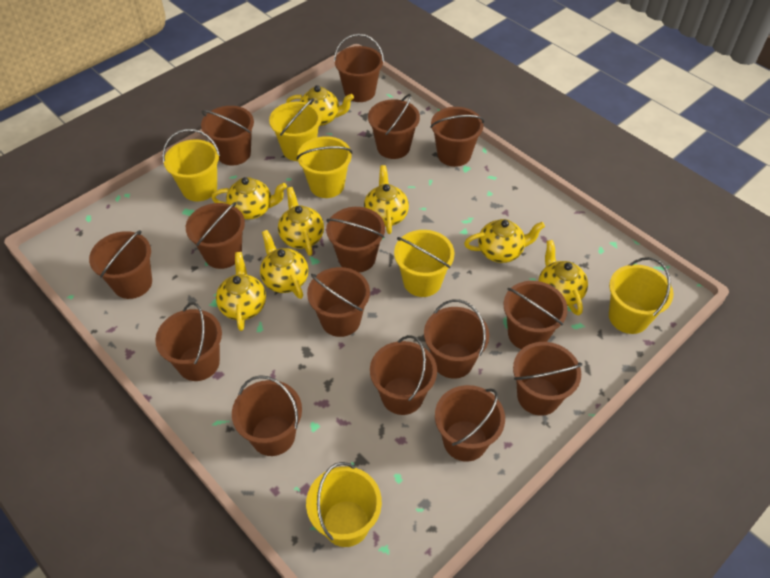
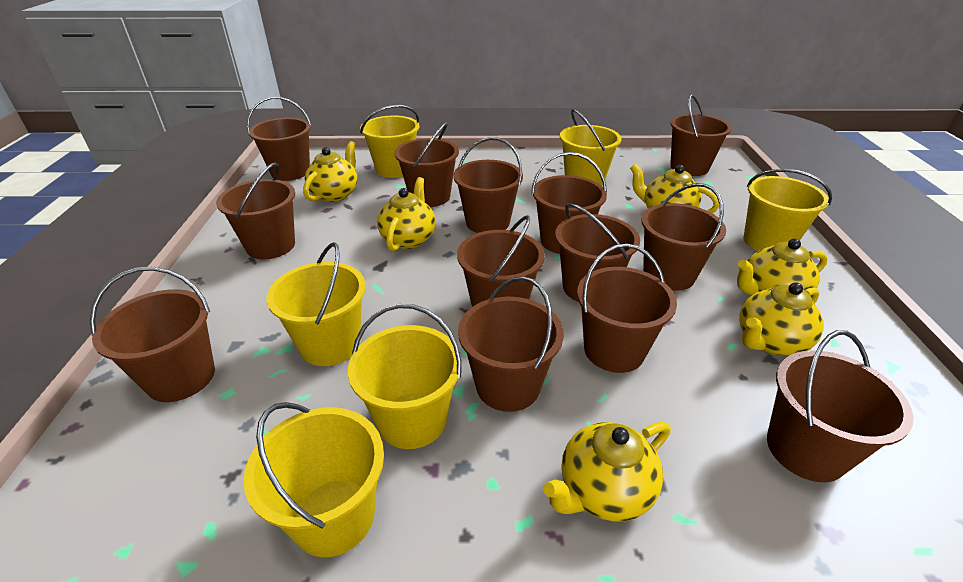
brown bucket: 15 -> 13
yellow teapot: 8 -> 6

